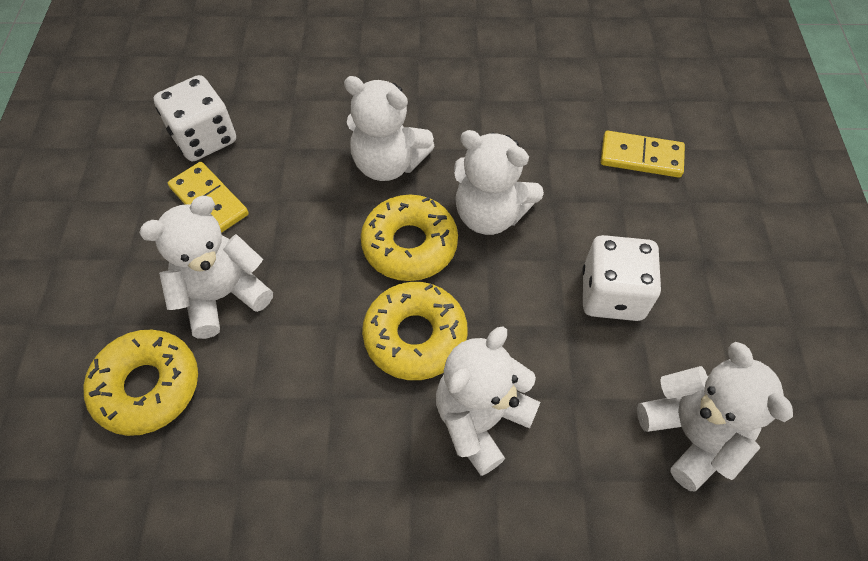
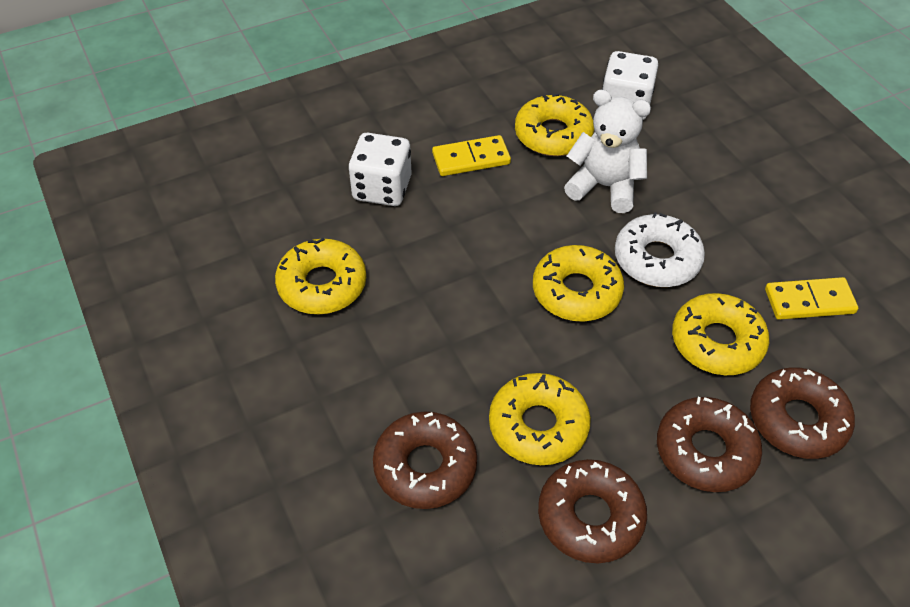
brown donut: 0 -> 4
white donut: 0 -> 1
white teddy bear: 5 -> 1
yellow donut: 3 -> 5

